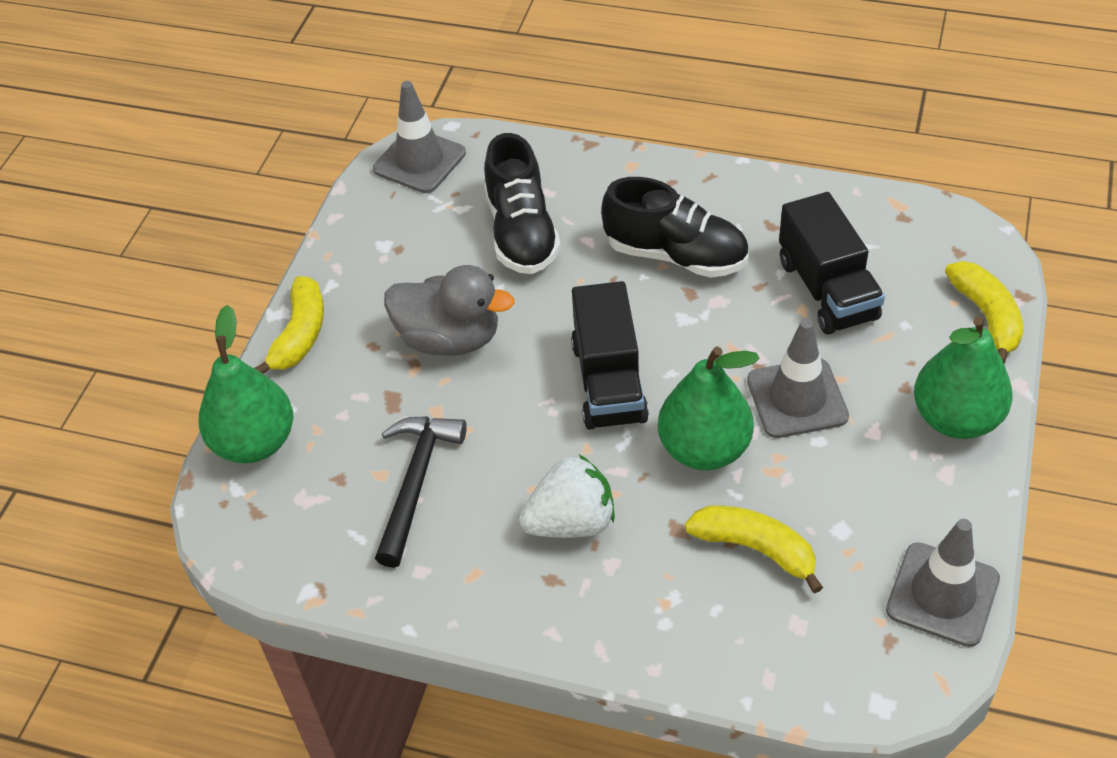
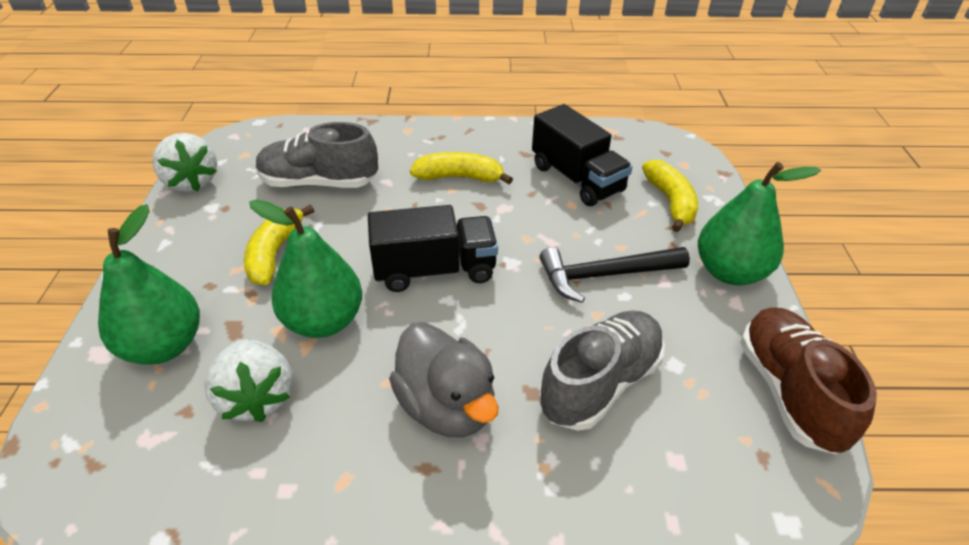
black shoe: 2 -> 0
brown shoe: 0 -> 1
grey shoe: 0 -> 2
grey traffic cone: 3 -> 0
white strawberry: 1 -> 2

